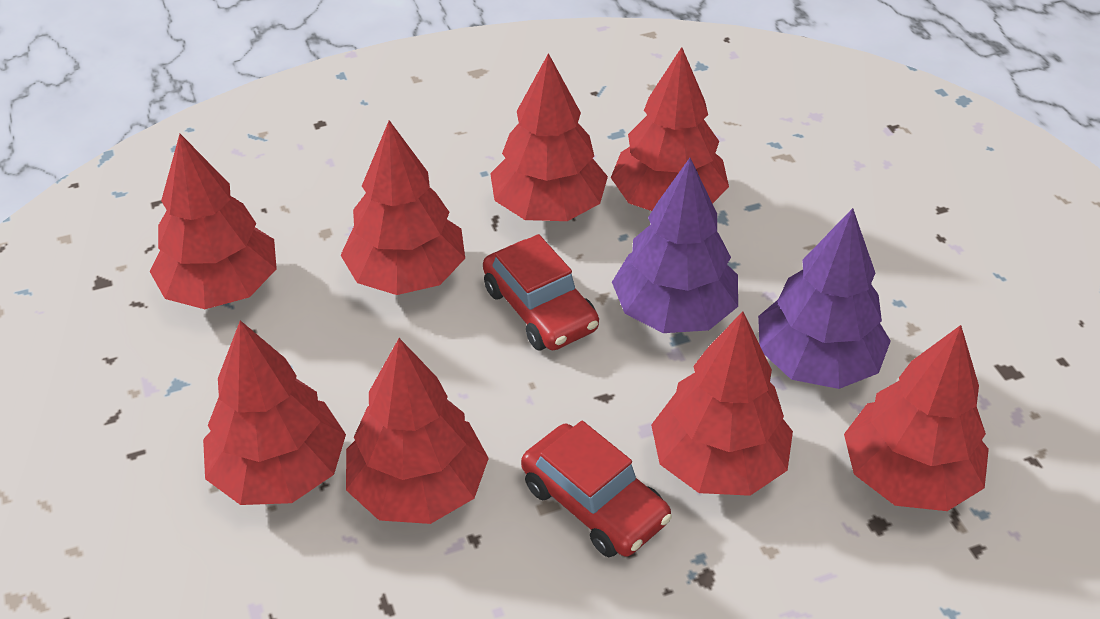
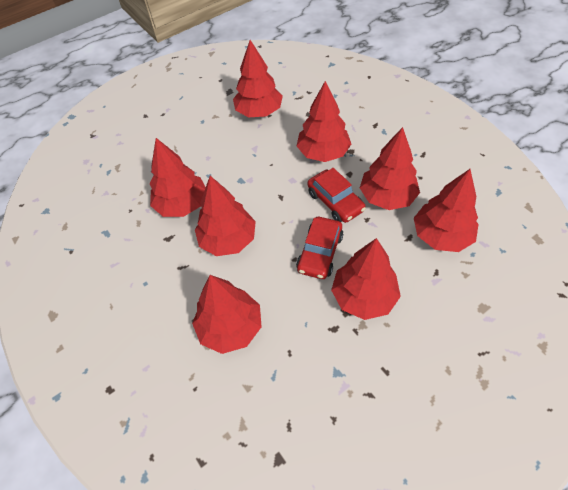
purple tree: 2 -> 0

